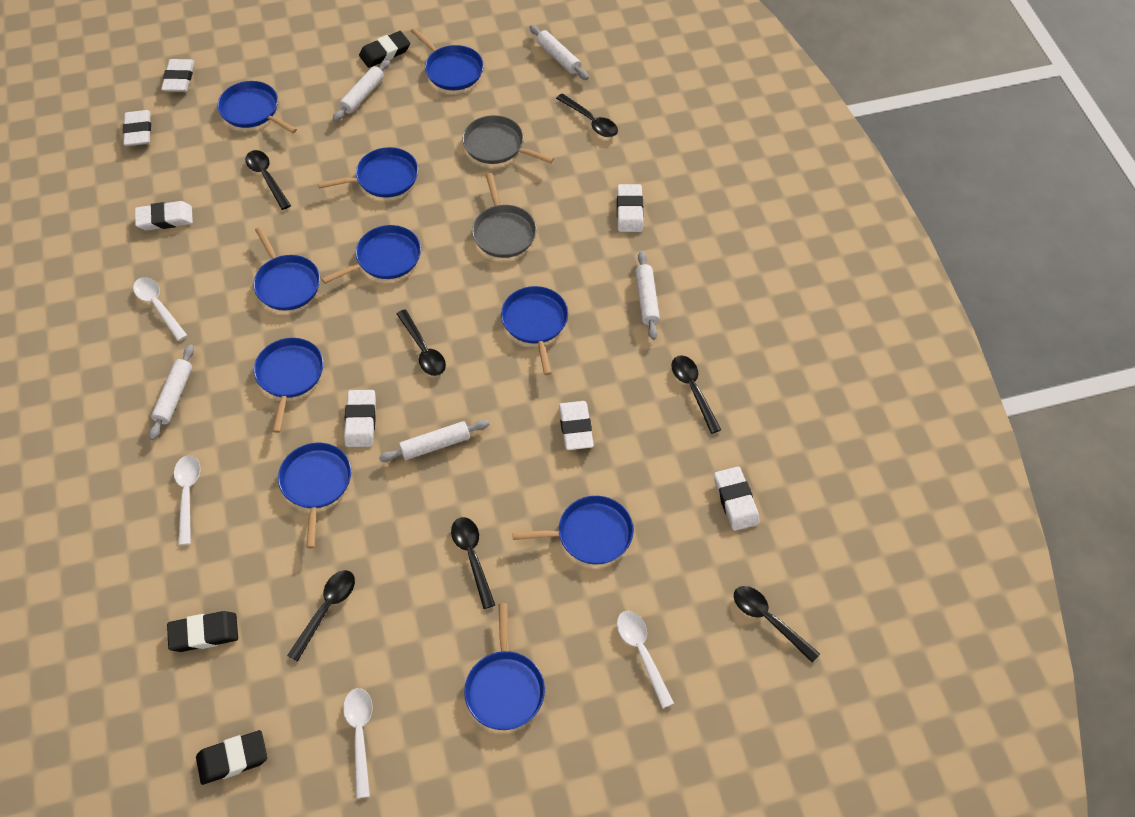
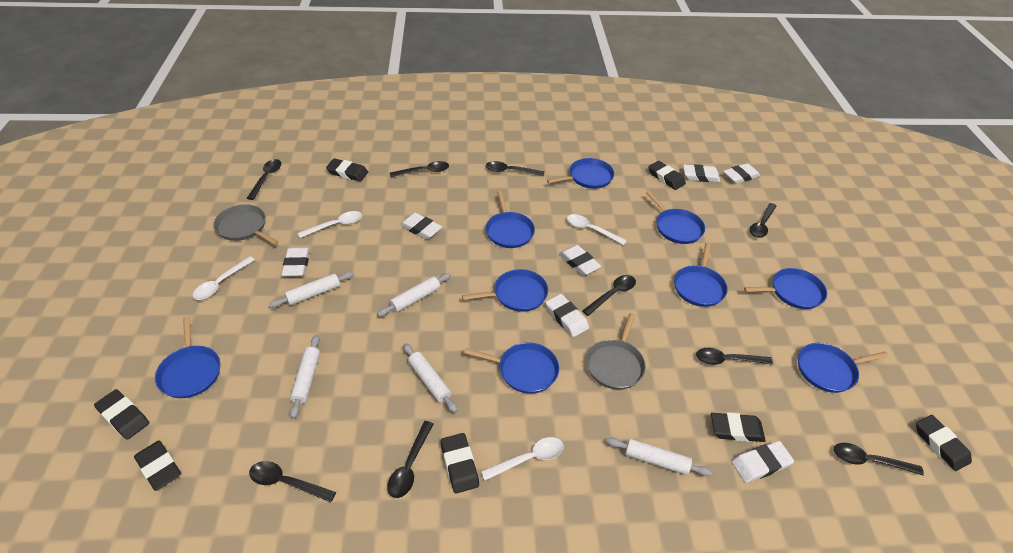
black eraser: 3 -> 7
black spoon: 7 -> 9
blue pan: 10 -> 9

